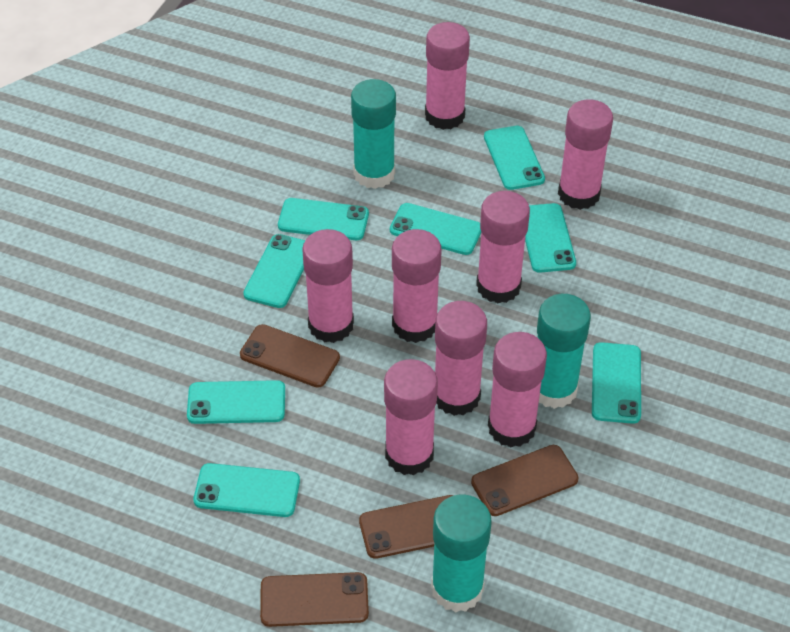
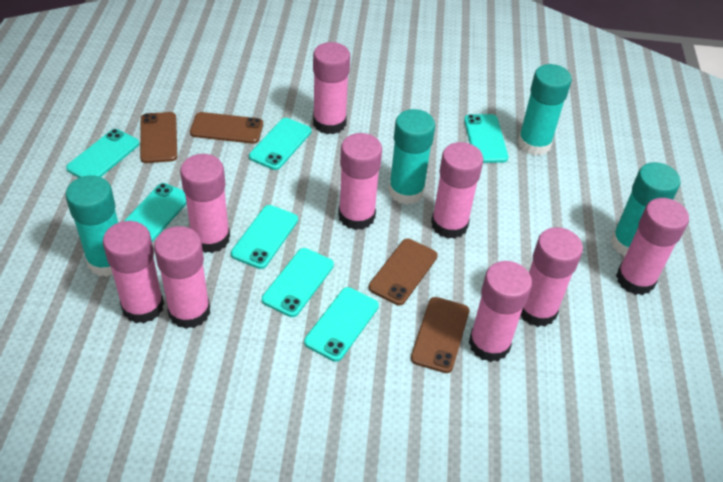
pink glue stick: 8 -> 9
turquoise glue stick: 3 -> 4
turquoise phone: 8 -> 7

